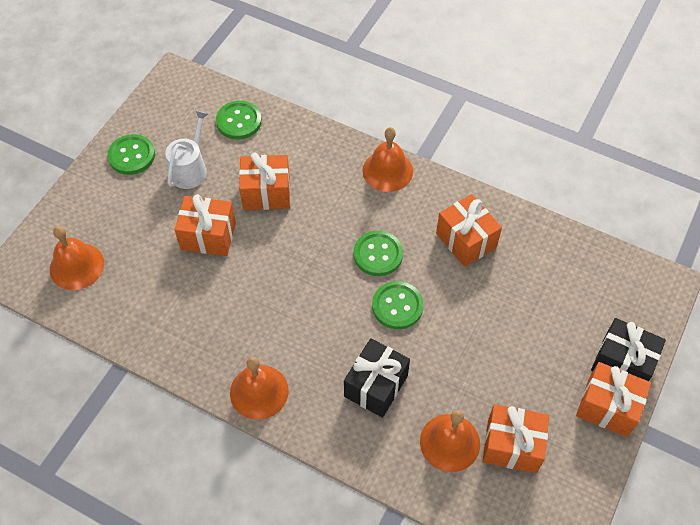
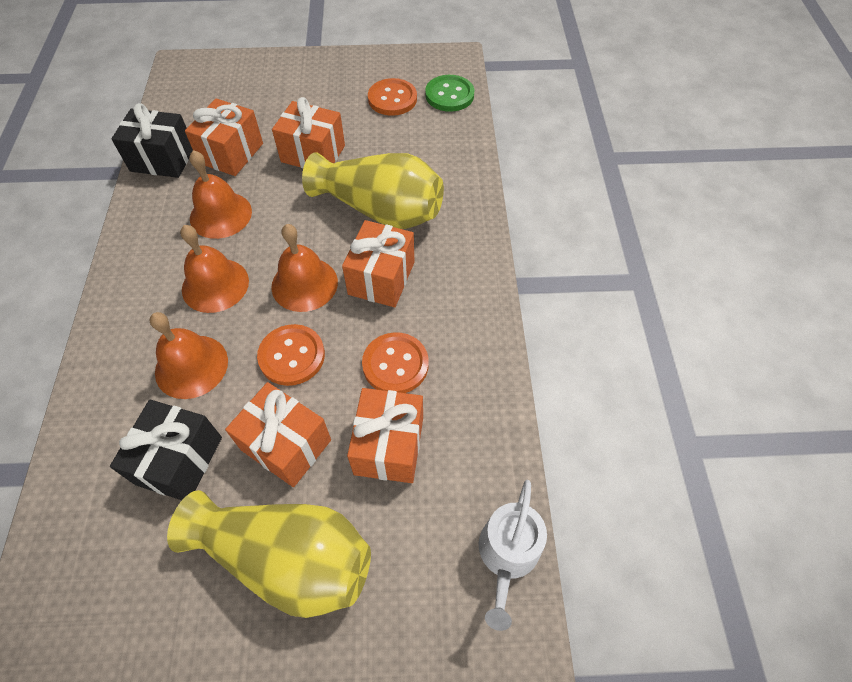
green button: 4 -> 1
orange button: 0 -> 3
yellow vase: 0 -> 2

